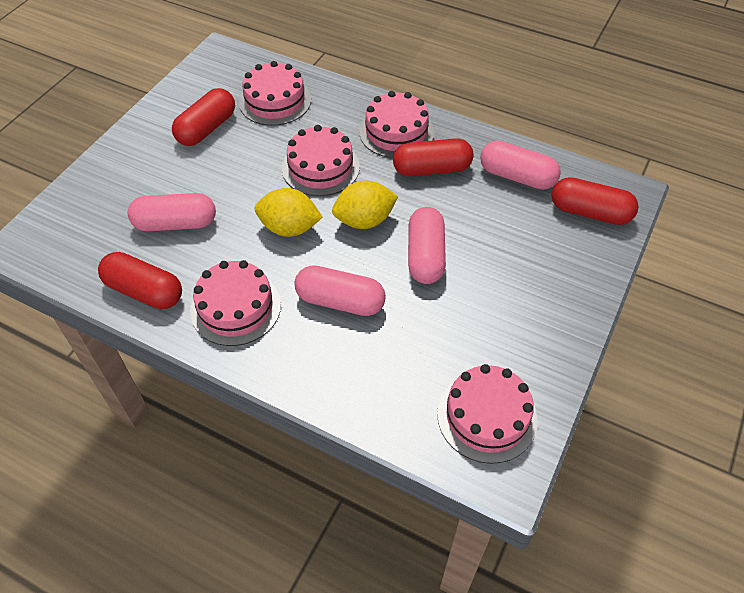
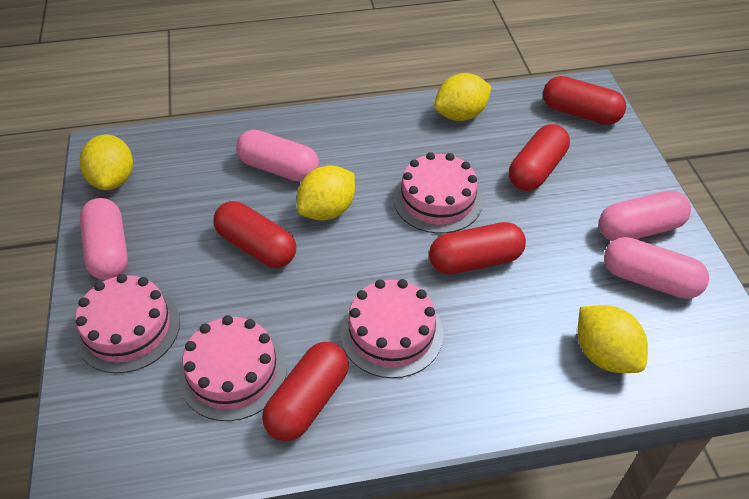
pink cake: 5 -> 4
red capsule: 4 -> 5
yellow lemon: 2 -> 4

